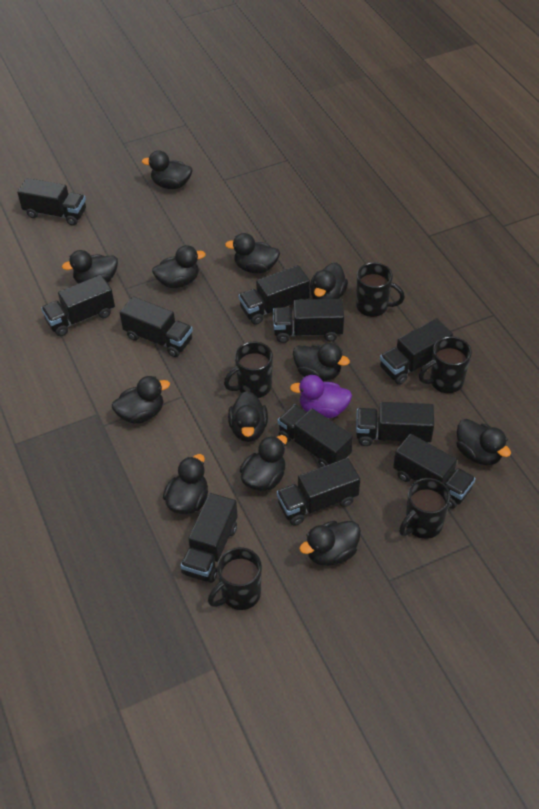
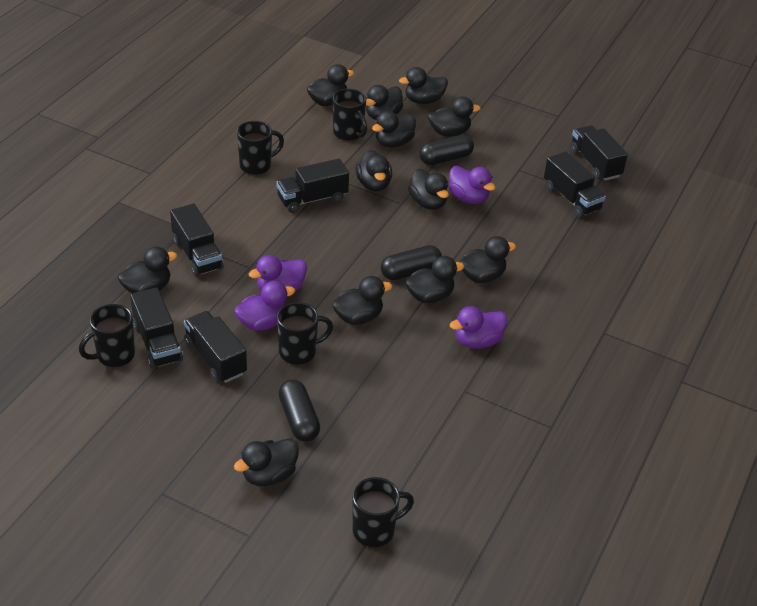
black capsule: 0 -> 3
black truck: 11 -> 6
purple duck: 1 -> 4

